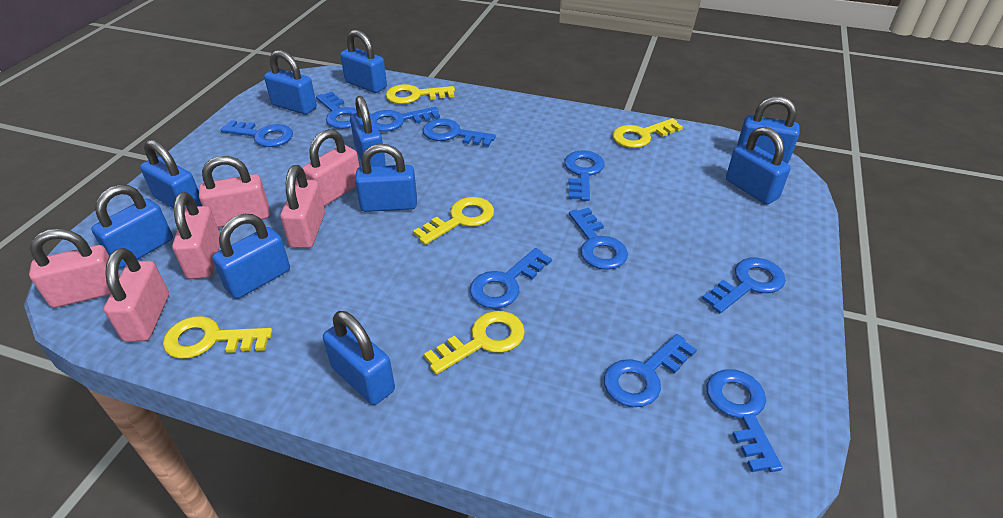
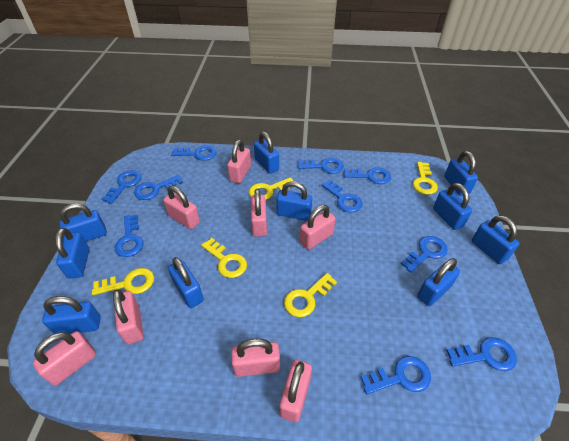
pink padlock: 6 -> 8

